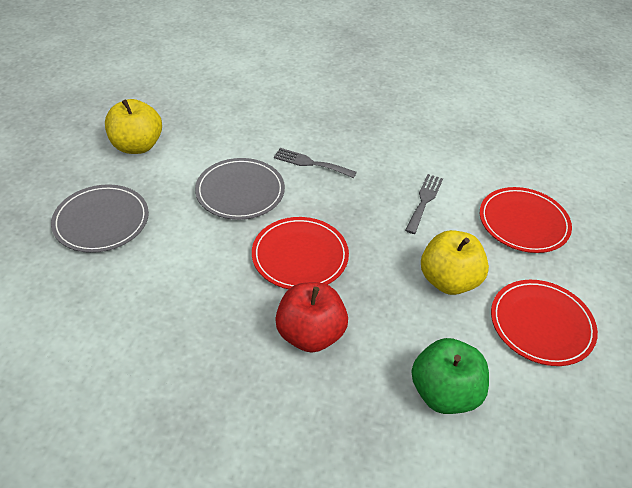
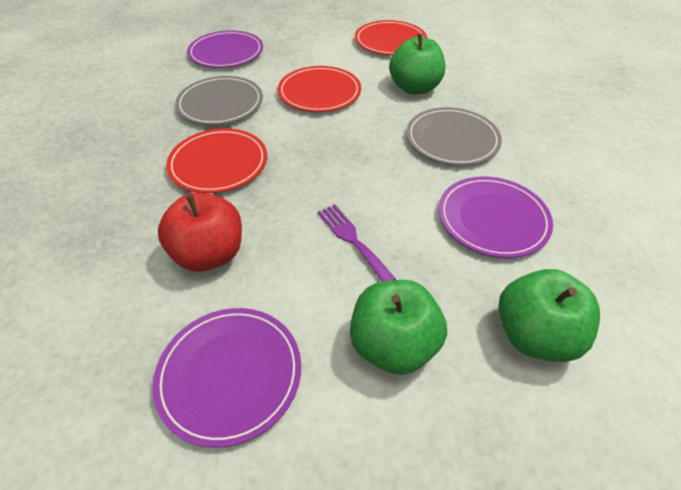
green apple: 1 -> 3
grey fork: 2 -> 0
purple fork: 0 -> 1
purple plate: 0 -> 3
yellow apple: 2 -> 0

